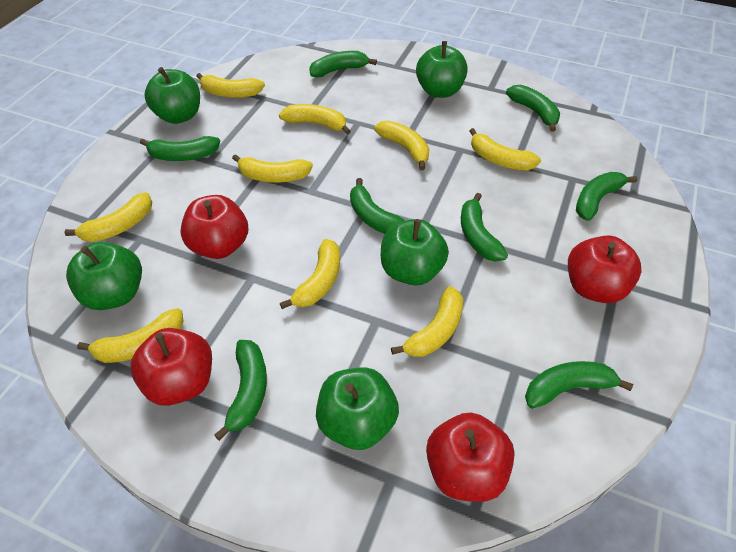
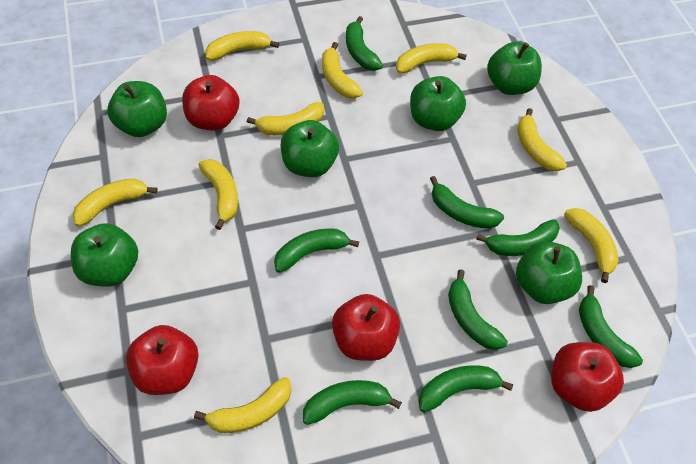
green apple: 5 -> 6

